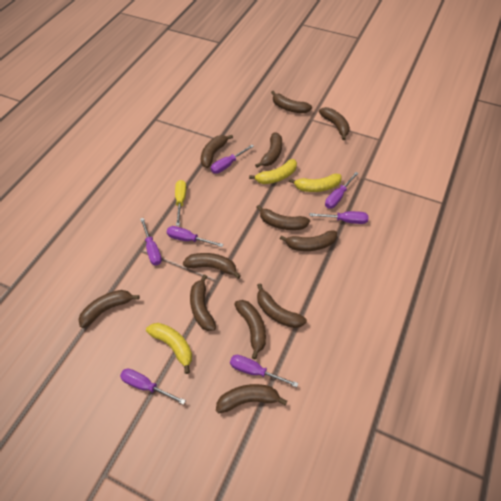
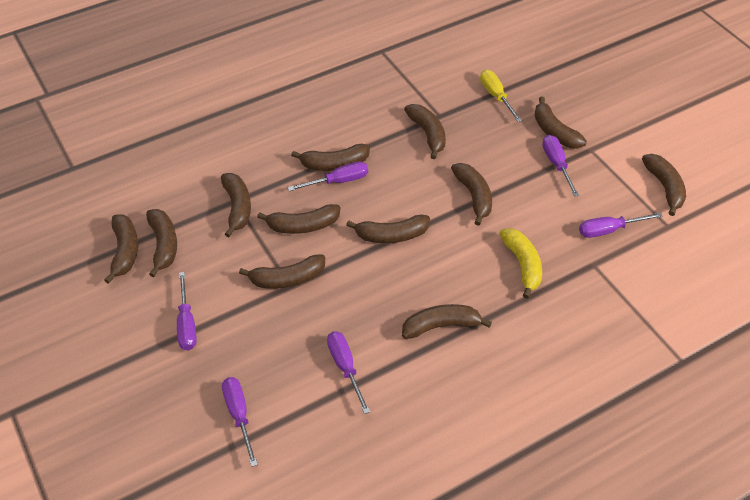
purple screwdriver: 7 -> 6
yellow banana: 3 -> 1

